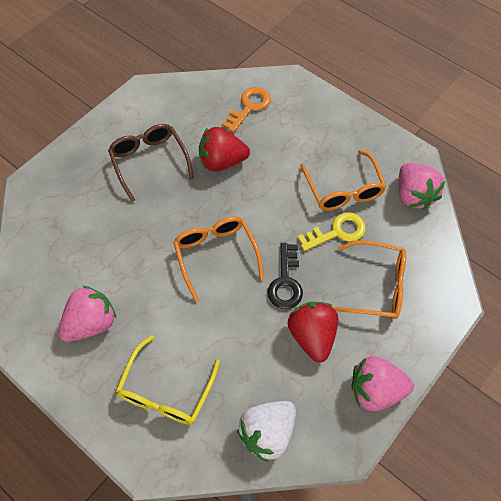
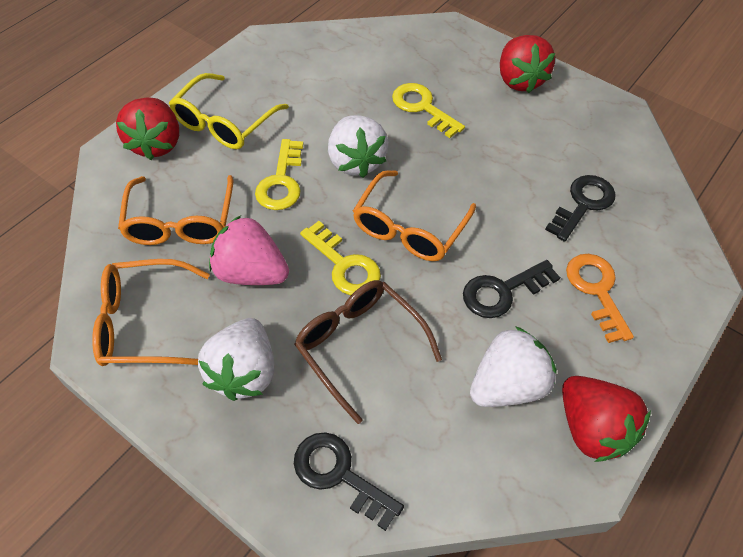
black key: 1 -> 3
pink strawberry: 3 -> 1
red strawberry: 2 -> 3
white strawberry: 1 -> 3
yellow key: 1 -> 3

